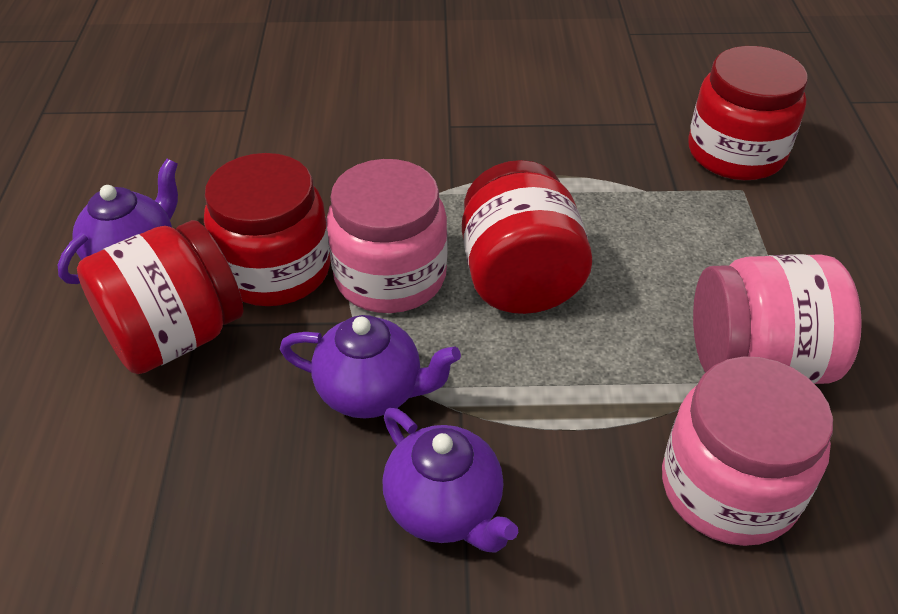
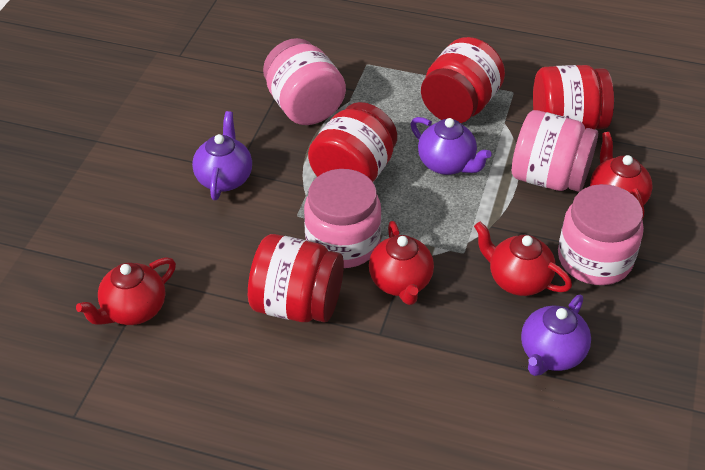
pink jar: 3 -> 4
red teapot: 0 -> 4

